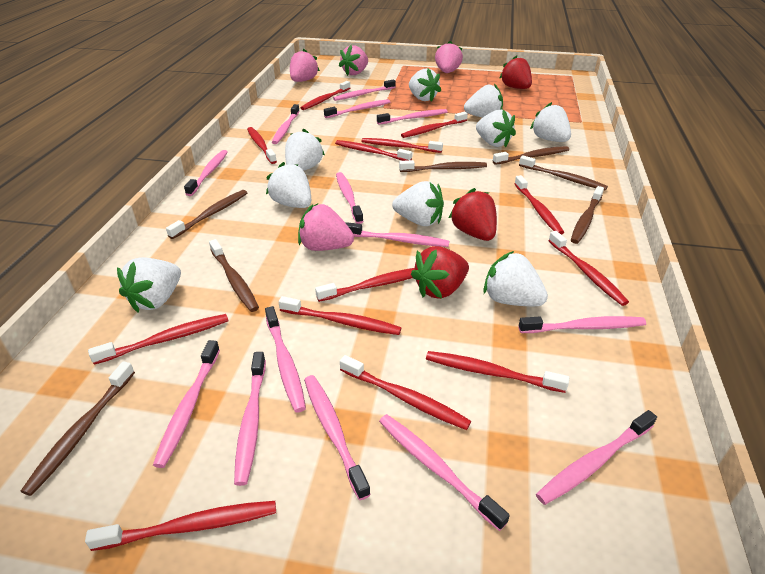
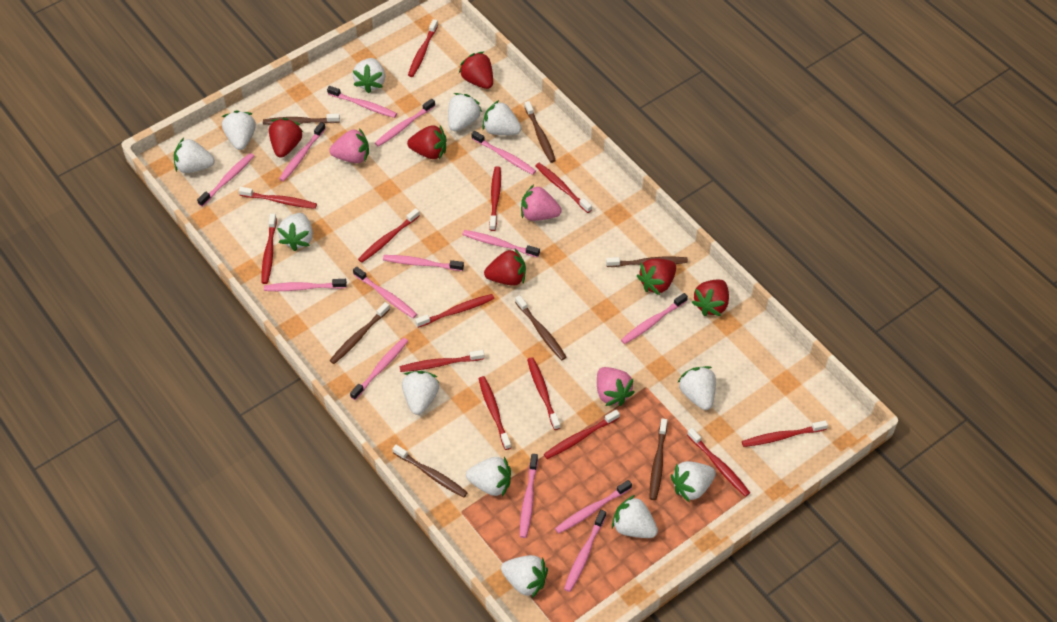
pink strawberry: 4 -> 3
red strawberry: 3 -> 6
white strawberry: 9 -> 12

